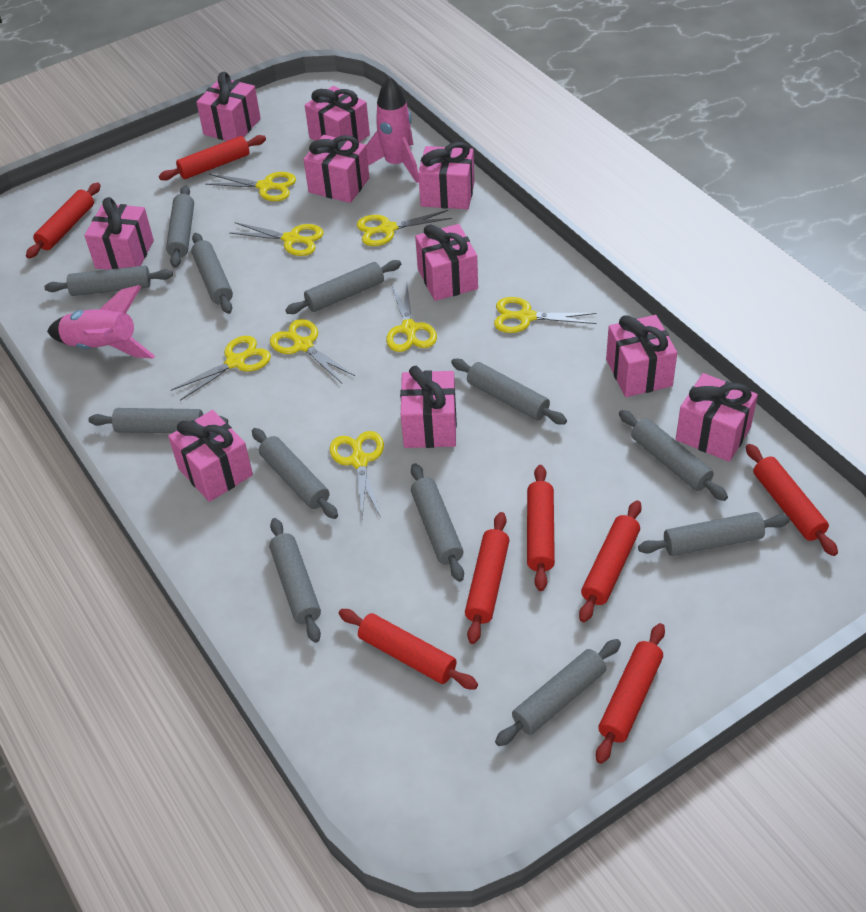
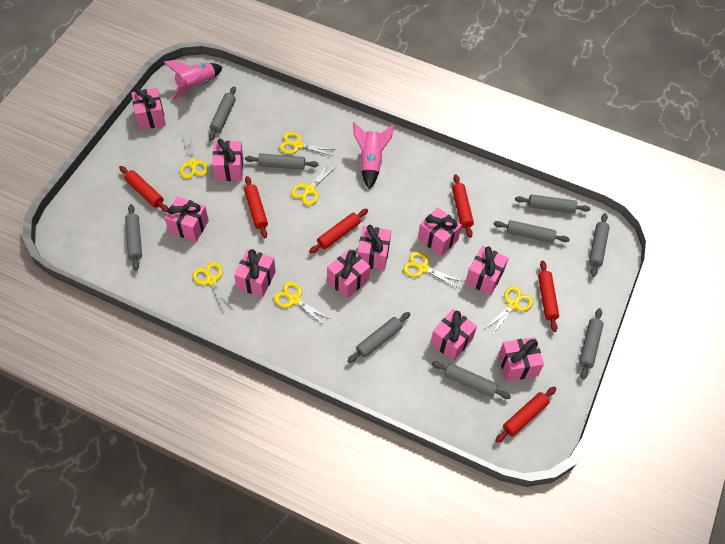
grey rolling pin: 12 -> 9
red rolling pin: 8 -> 6
yellow scissors: 8 -> 7

